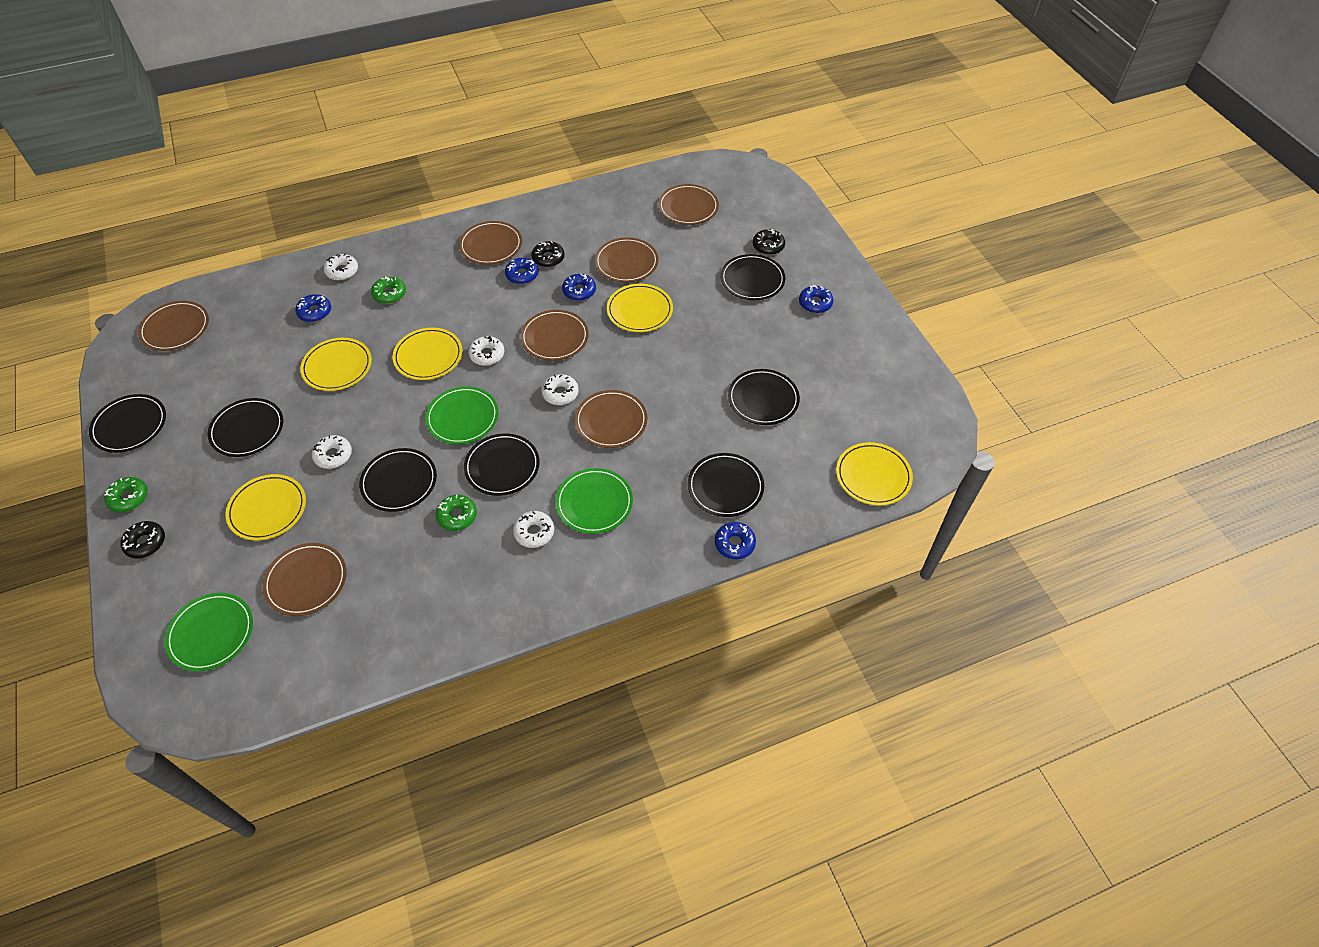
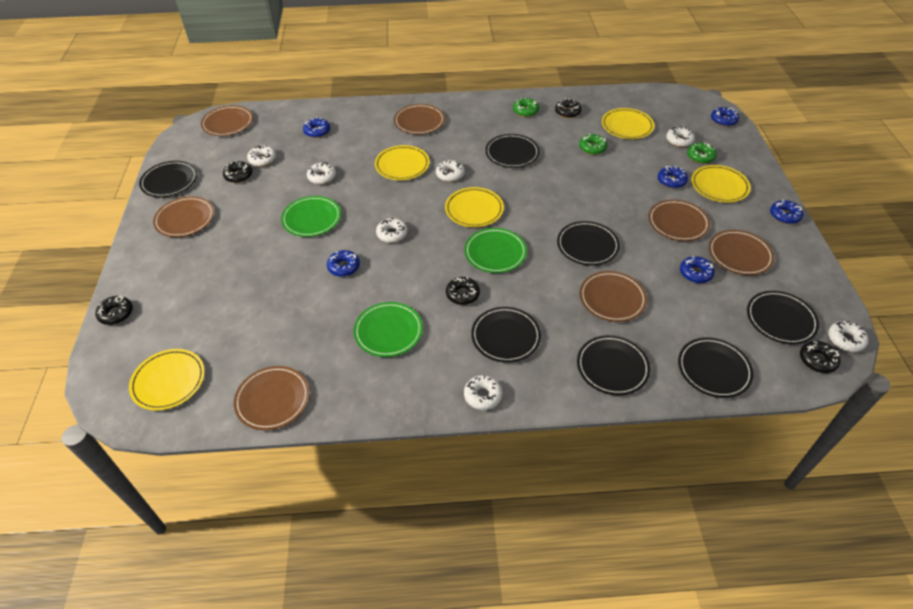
black donut: 3 -> 5
blue donut: 5 -> 6
white donut: 5 -> 7

